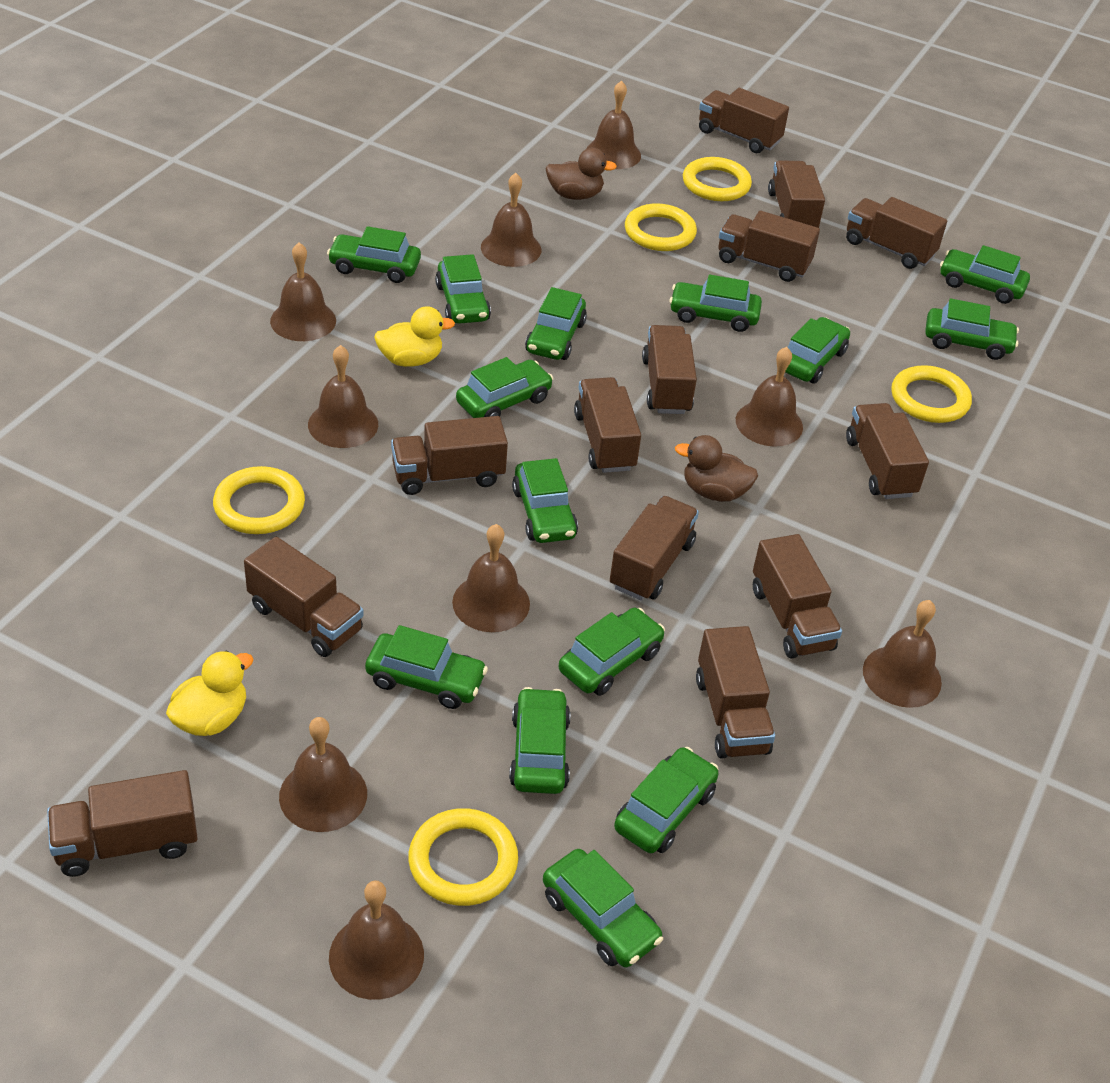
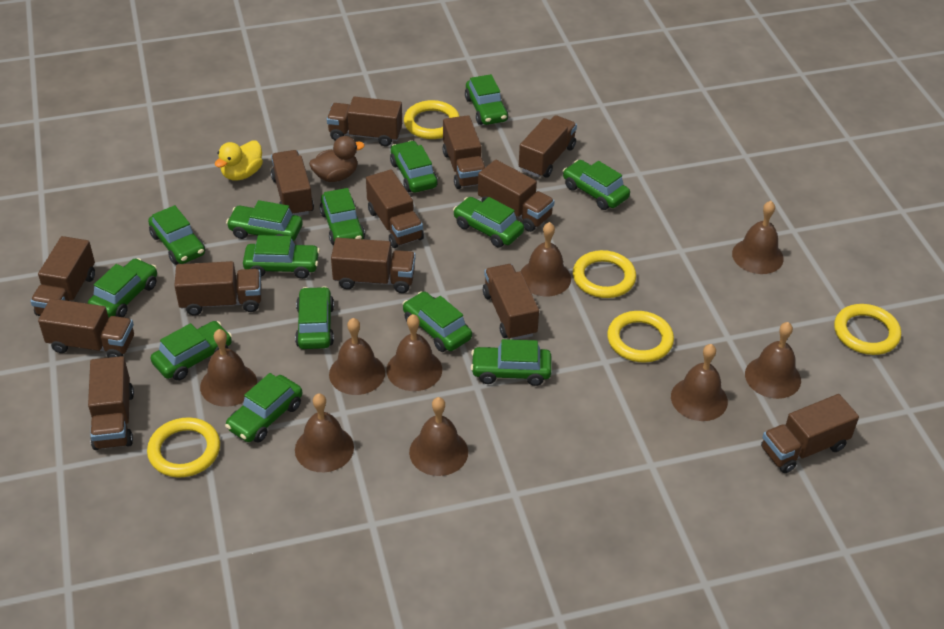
brown duck: 2 -> 1
yellow duck: 2 -> 1

